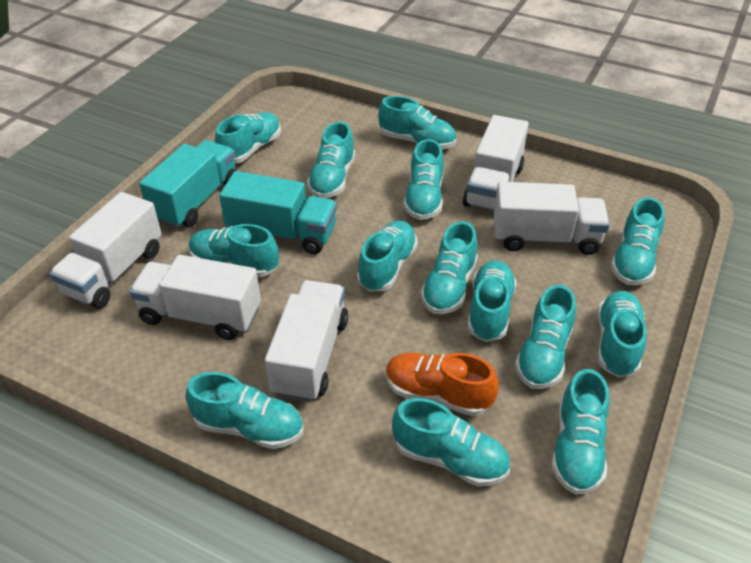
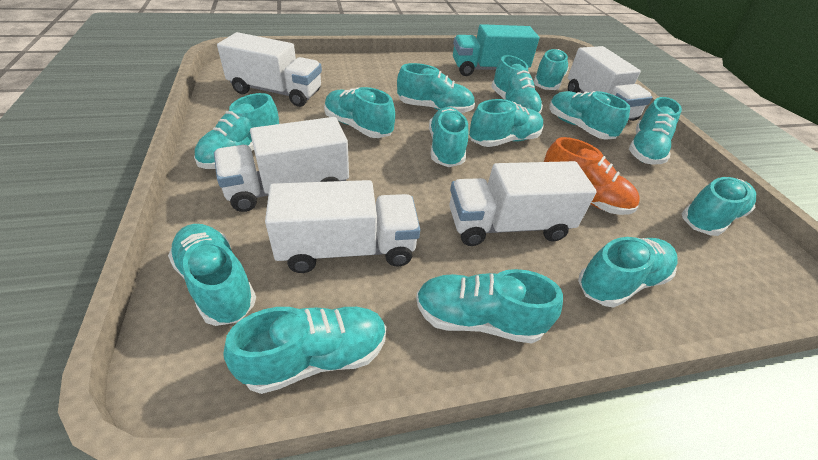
turquoise truck: 2 -> 1

